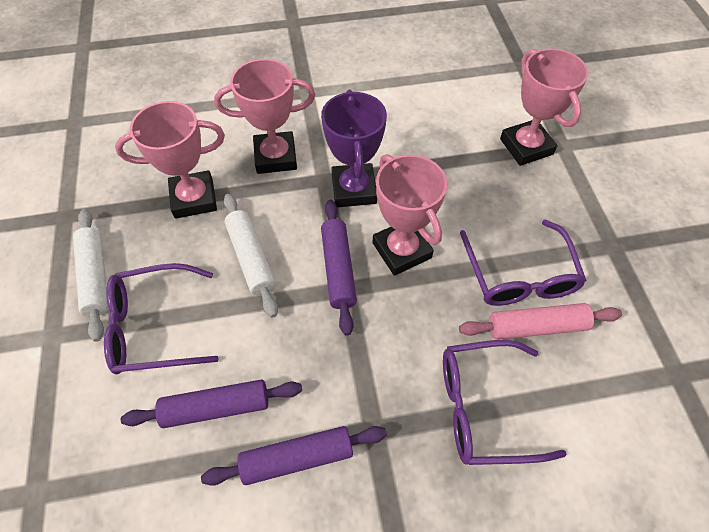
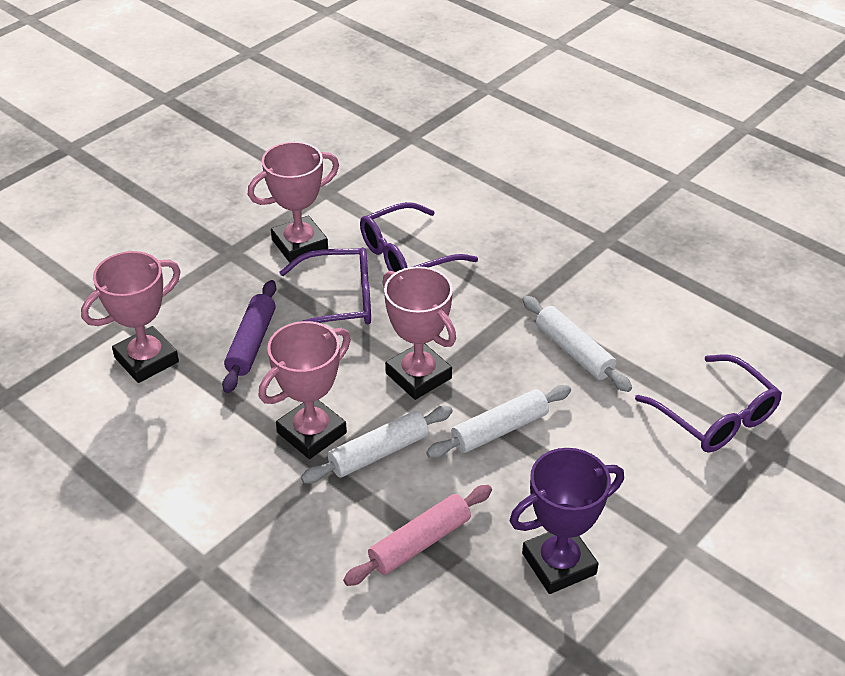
purple rolling pin: 3 -> 1
white rolling pin: 2 -> 3

